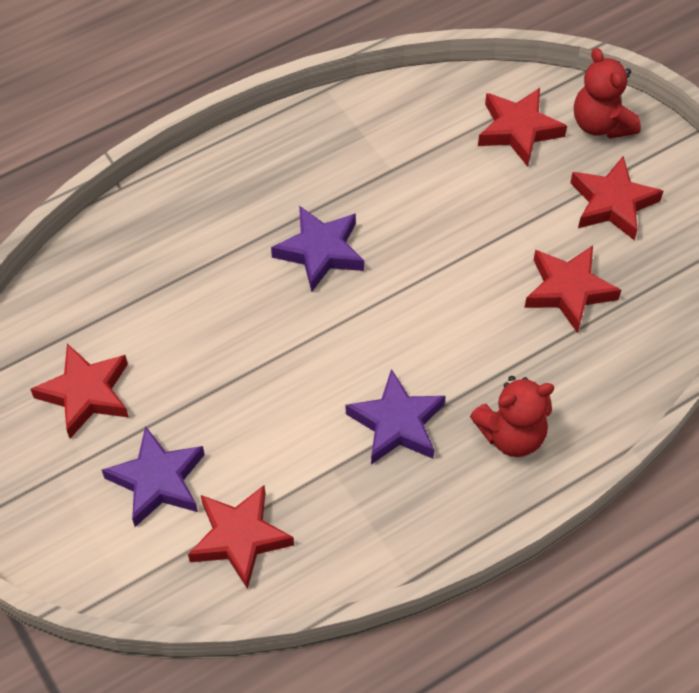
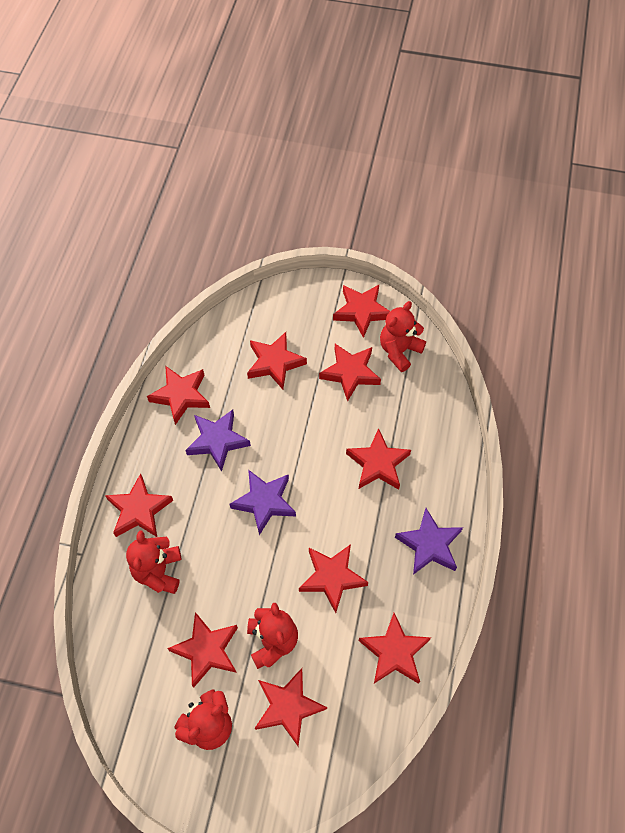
red star: 5 -> 10
red teddy bear: 2 -> 4

